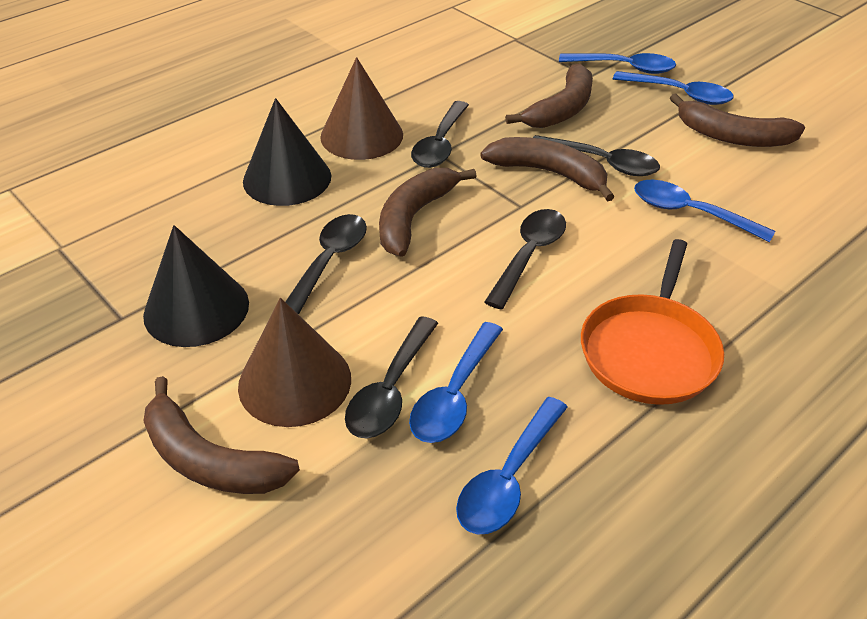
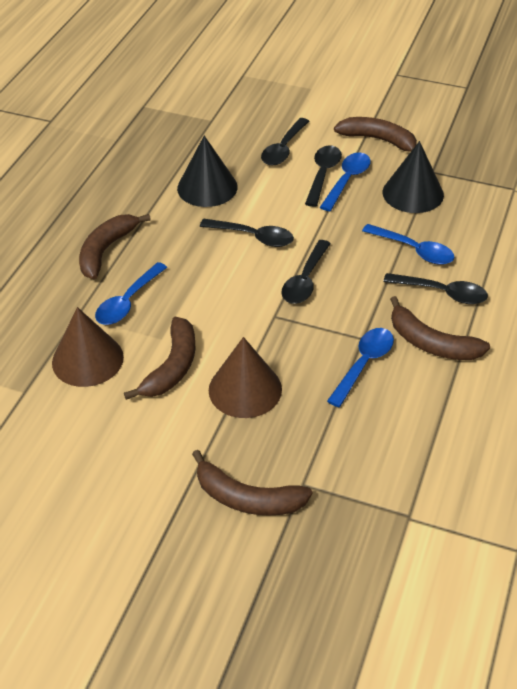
blue spoon: 5 -> 4
orange pan: 1 -> 0

